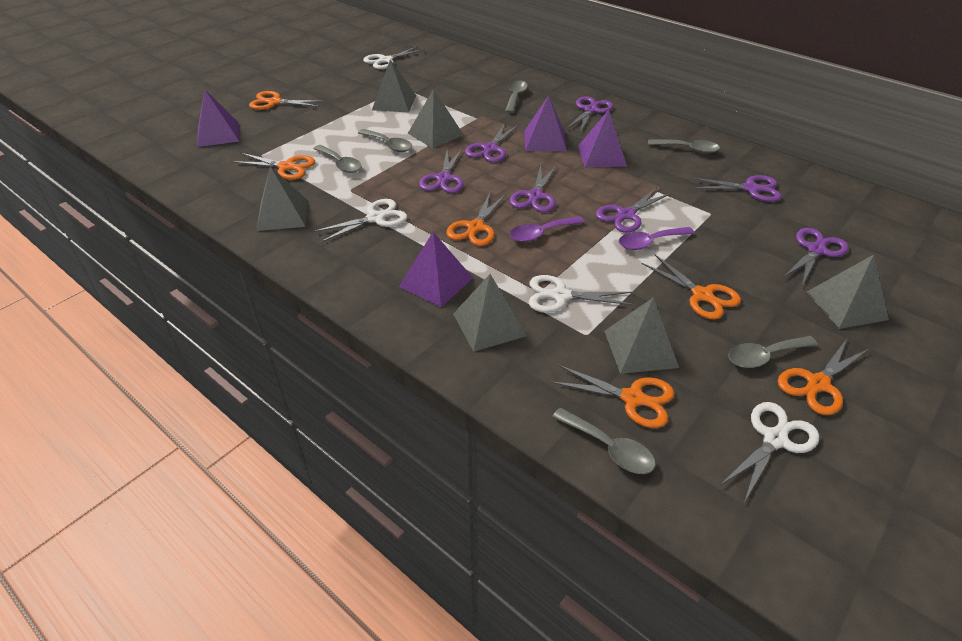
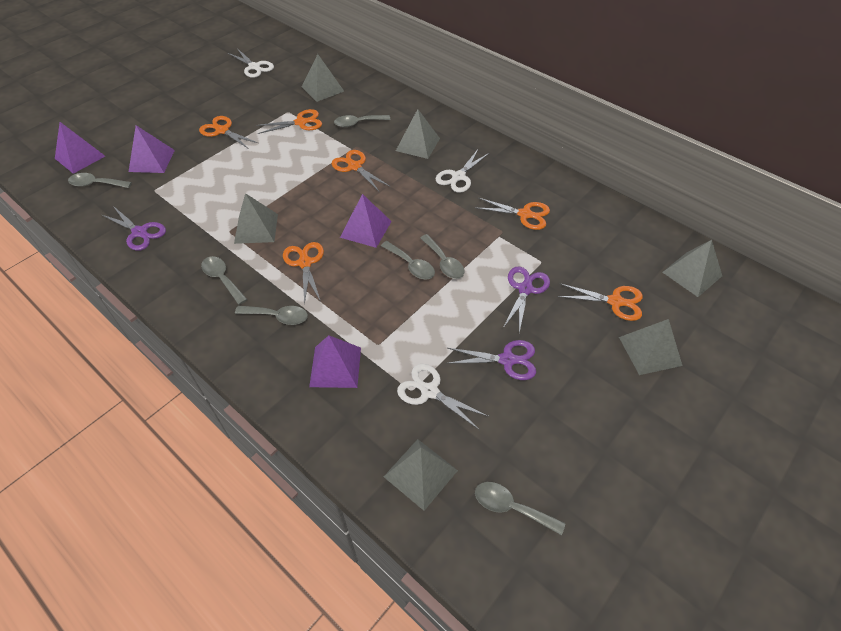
grey spoon: 6 -> 7
purple scissors: 7 -> 3
purple spoon: 2 -> 0
white scissors: 4 -> 3

